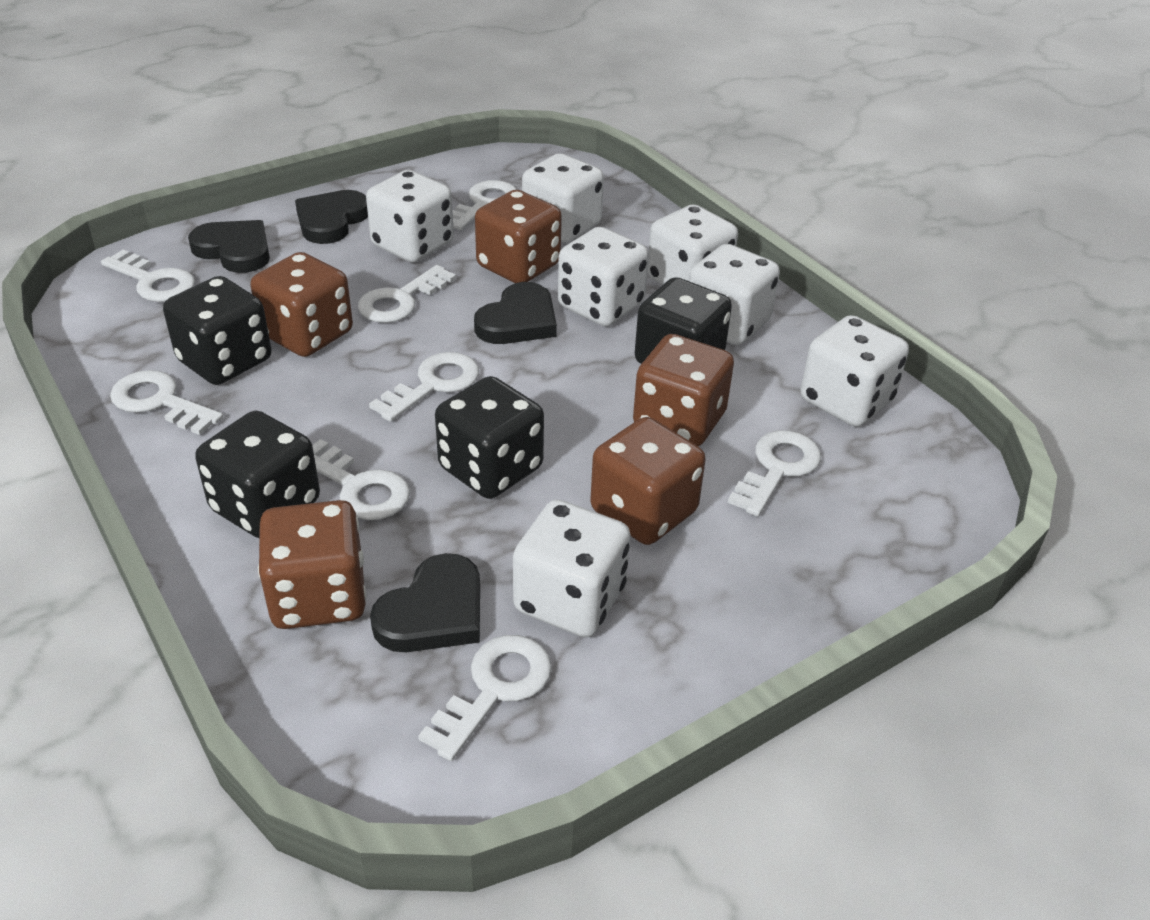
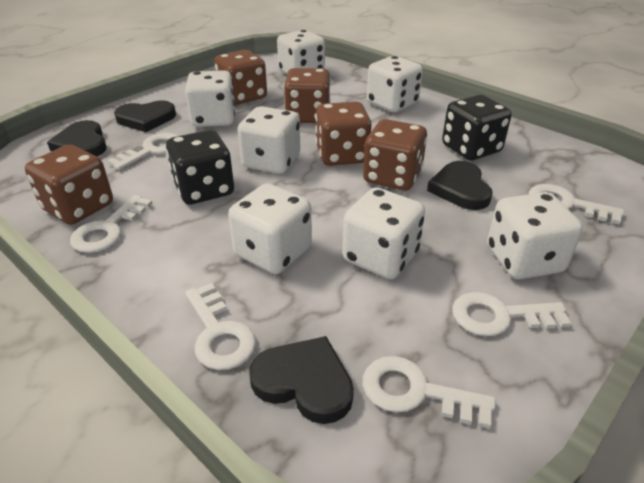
black dice: 4 -> 2
white key: 8 -> 6

